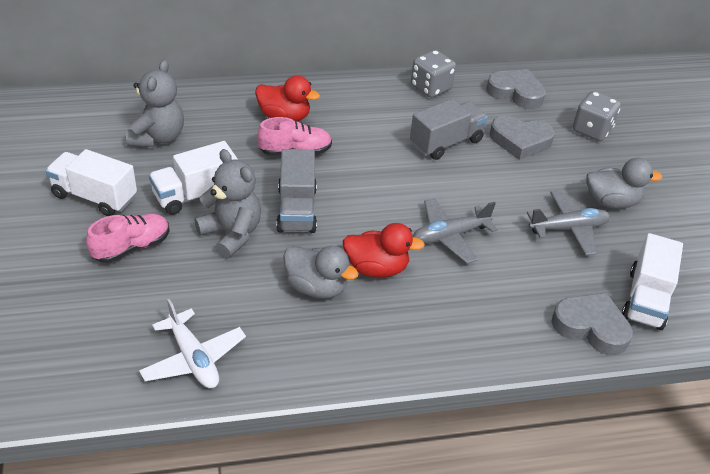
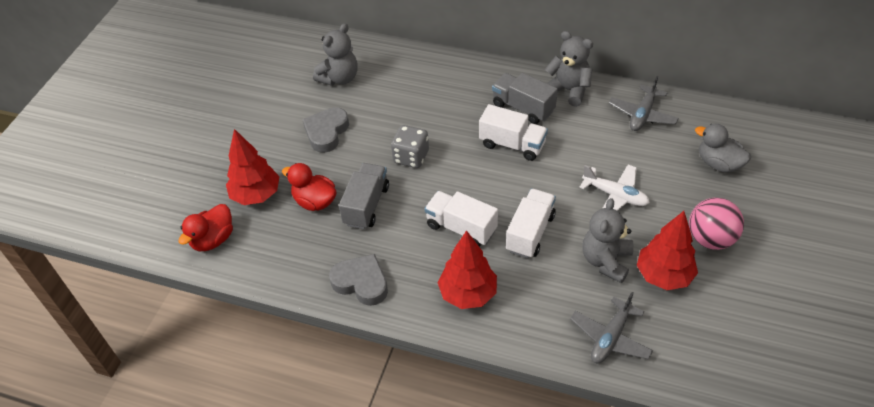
grey dice: 2 -> 1
grey duck: 2 -> 1
grey heart: 3 -> 2
grey teddy bear: 2 -> 3
pink ball: 0 -> 1
pink shoe: 2 -> 0
red tree: 0 -> 3

